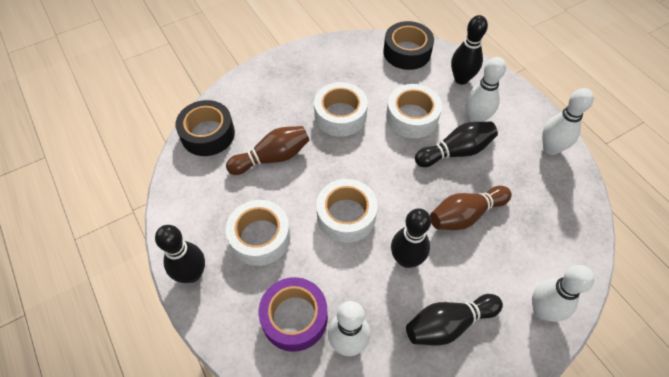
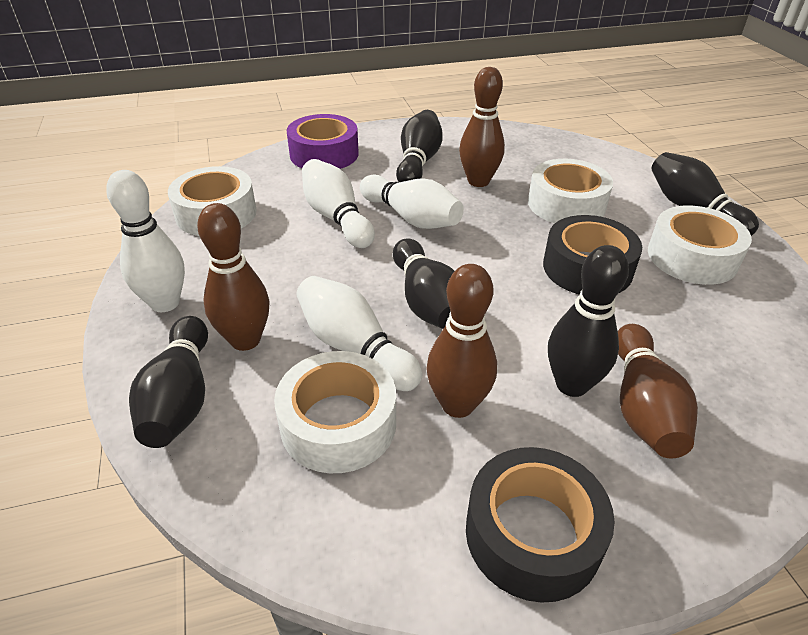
brown bowling pin: 2 -> 4

